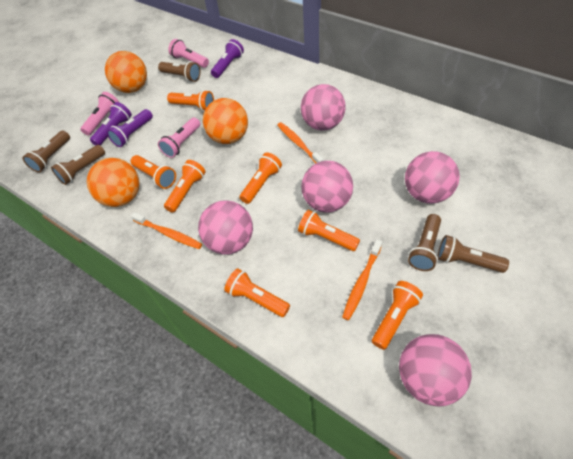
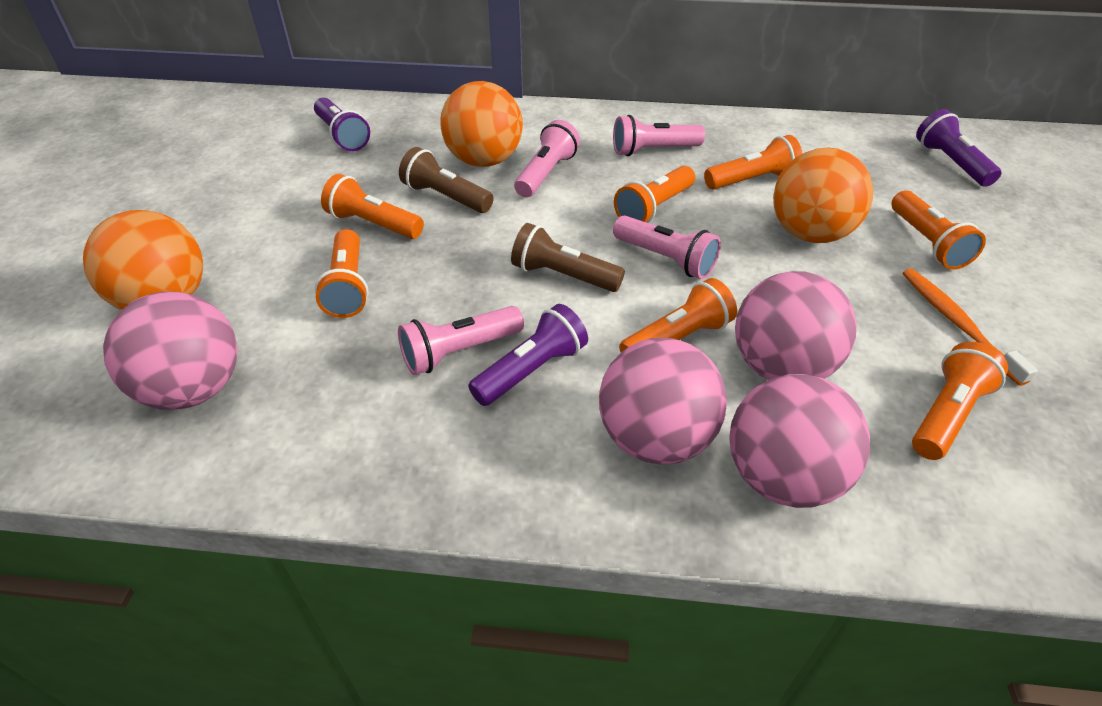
brown flashlight: 5 -> 2
orange toothbrush: 3 -> 1
pink ball: 5 -> 4
pink flashlight: 3 -> 4

